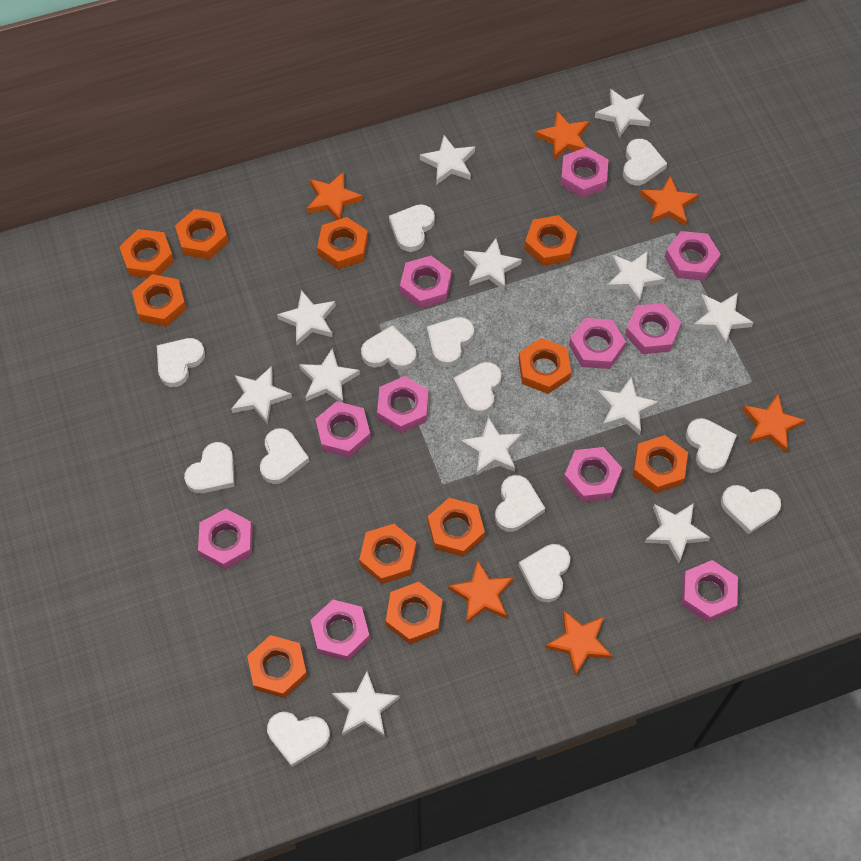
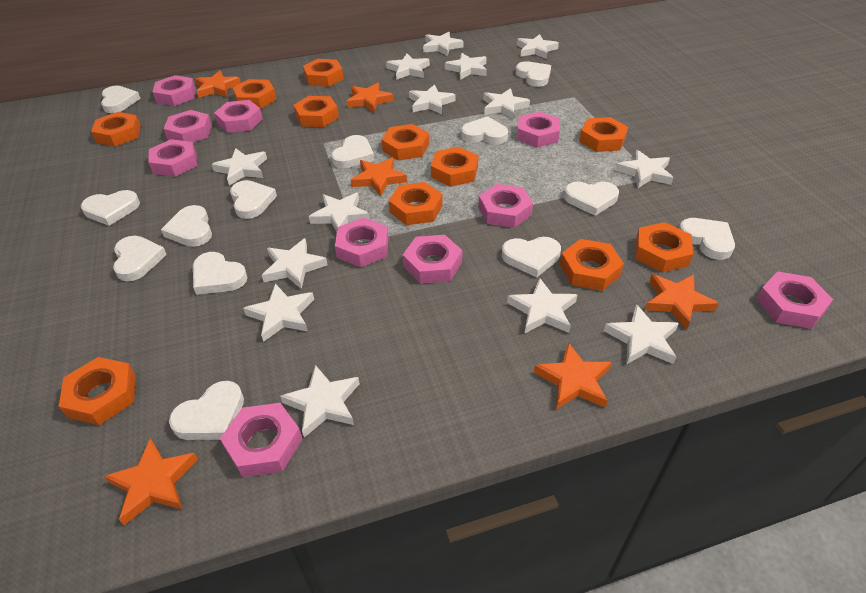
pink nut: 11 -> 10
white star: 12 -> 14

